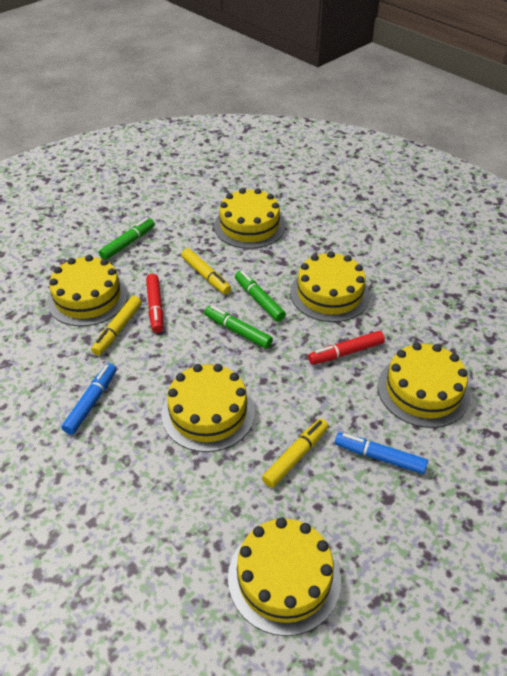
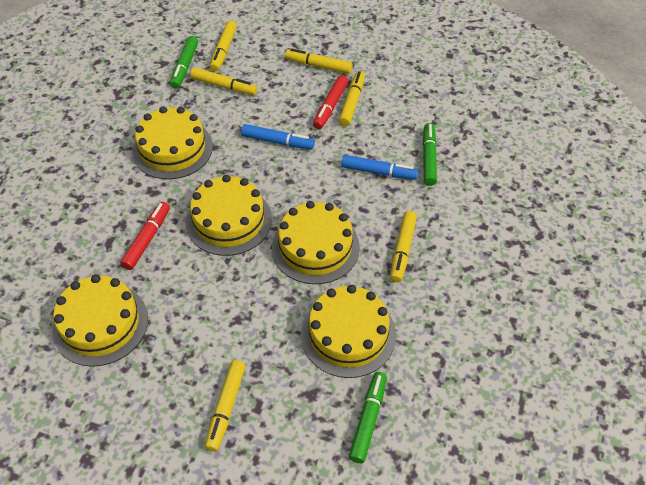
yellow cake: 6 -> 5
yellow marker: 3 -> 6

